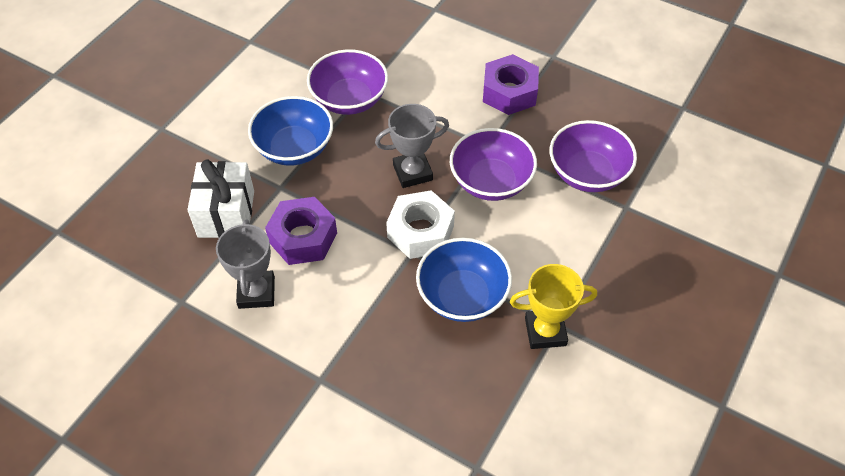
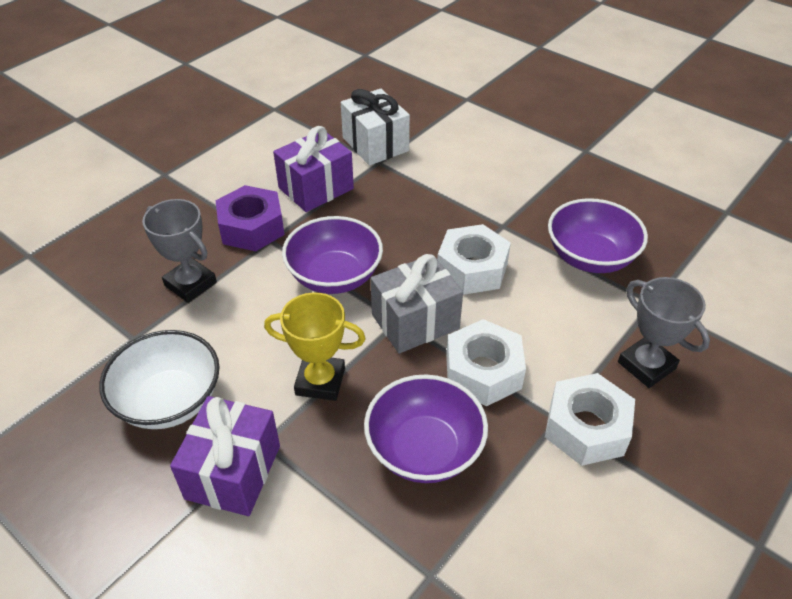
blue bowl: 2 -> 0
grey gift: 0 -> 1
purple gift: 0 -> 2
purple nut: 2 -> 1
white bowl: 0 -> 1
white nut: 1 -> 3

